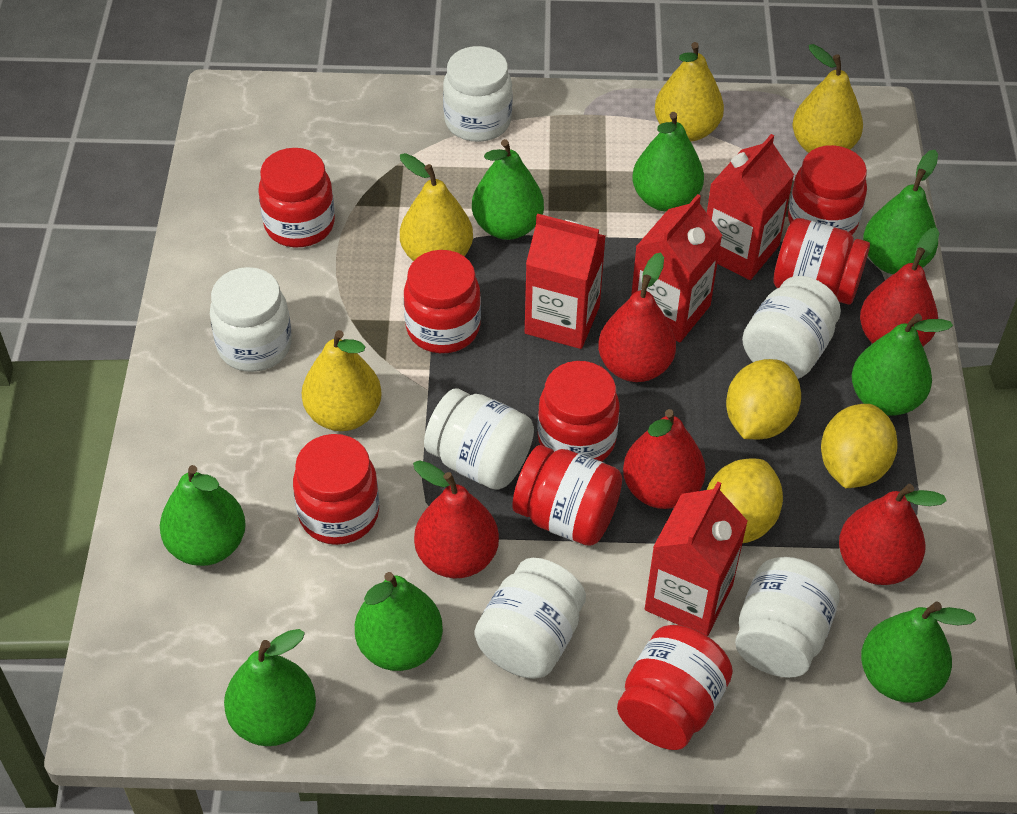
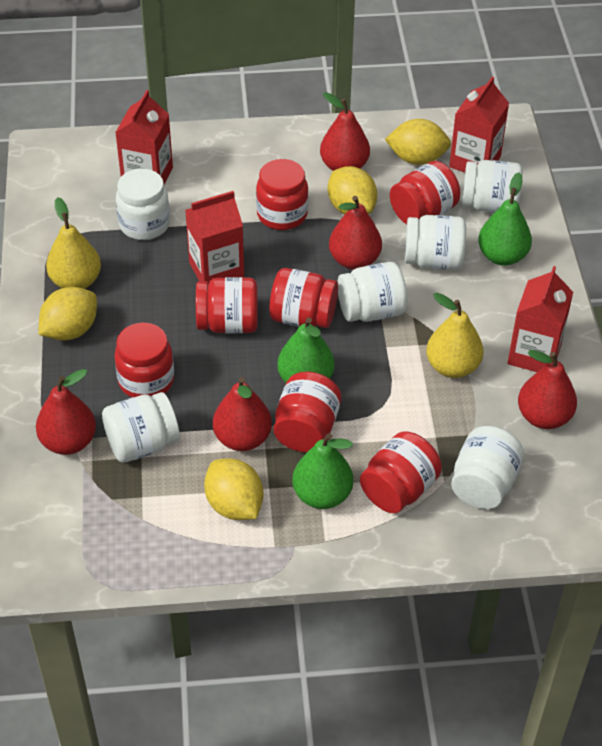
green pear: 8 -> 3
red jar: 8 -> 7
yellow lemon: 3 -> 4
yellow pear: 4 -> 2

